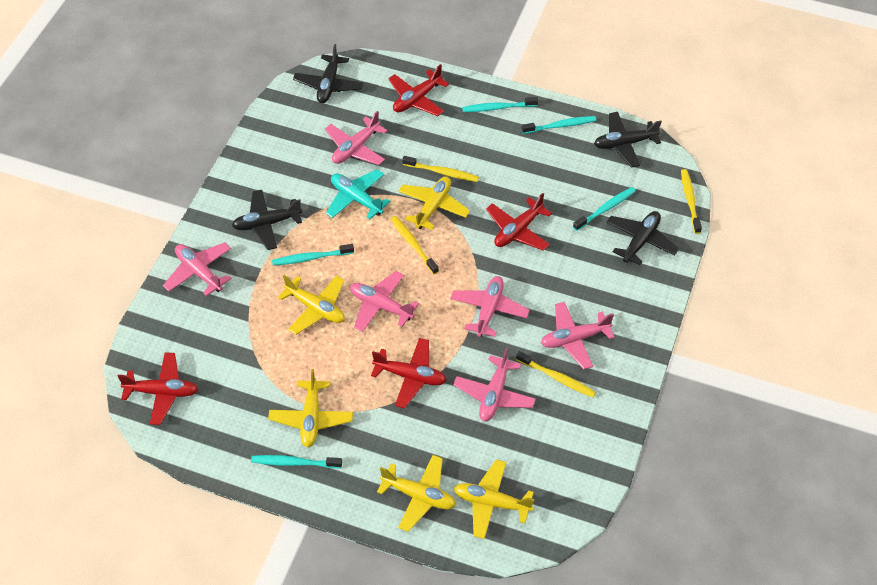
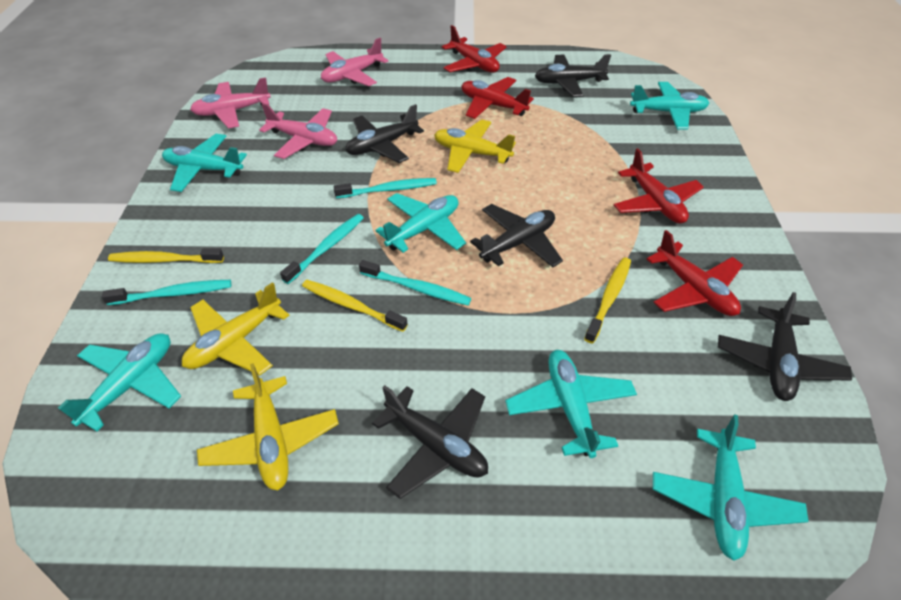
black plane: 4 -> 5
pink plane: 6 -> 3
turquoise plane: 1 -> 6
turquoise toothbrush: 5 -> 4
yellow plane: 5 -> 3
yellow toothbrush: 4 -> 3

